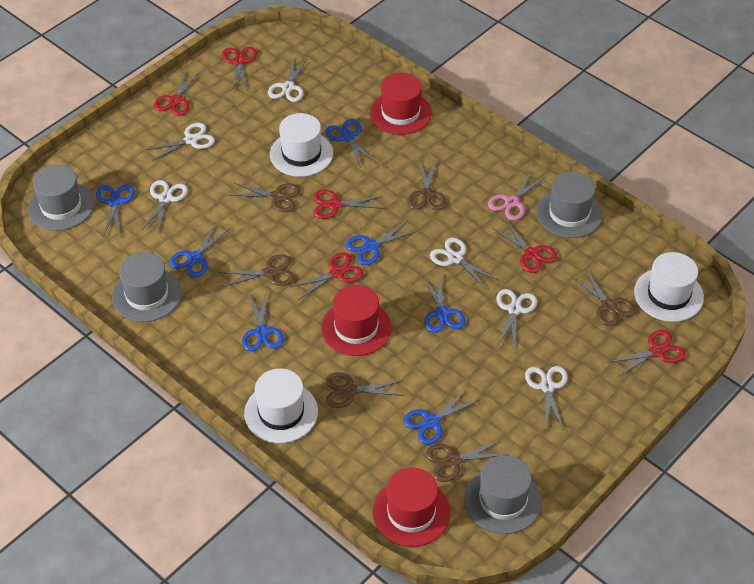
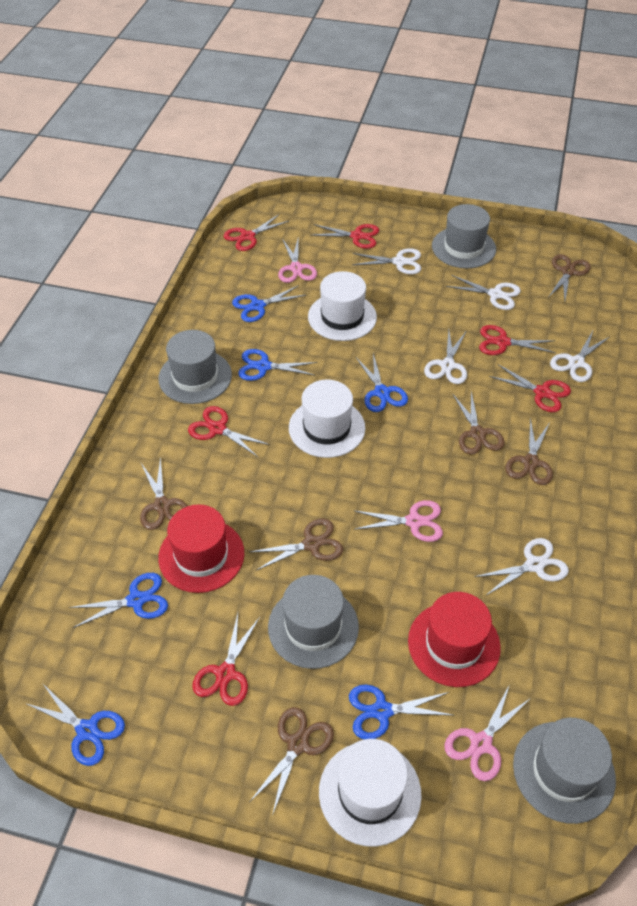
blue scissors: 7 -> 6
pink scissors: 1 -> 3
red hat: 3 -> 2
white scissors: 6 -> 5

